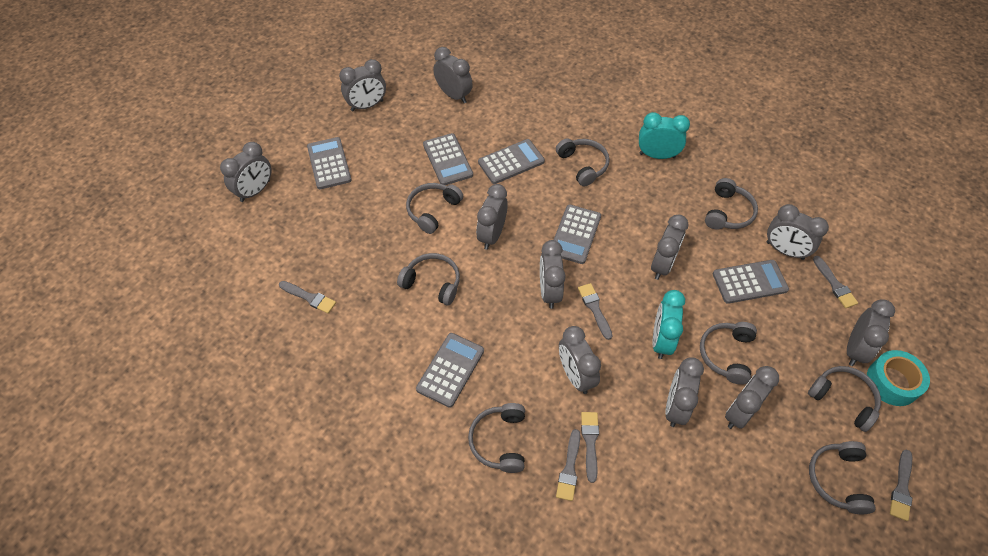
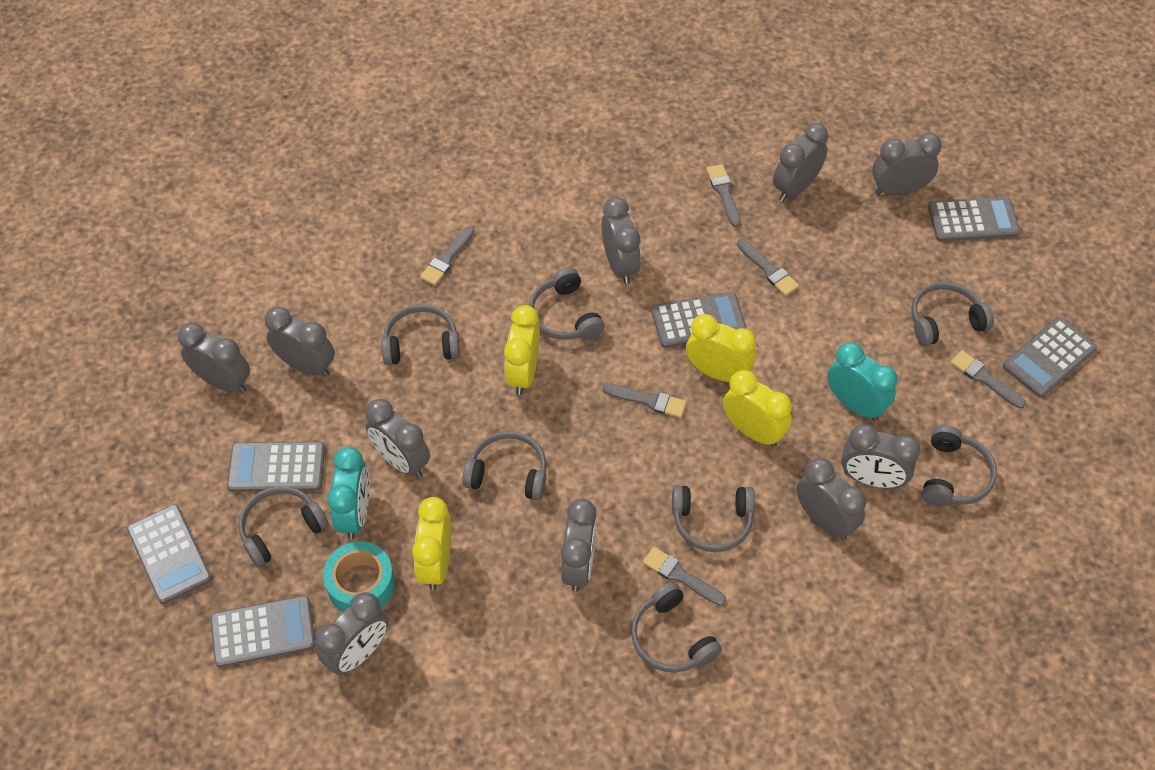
grey clock: 11 -> 10
yellow clock: 0 -> 4

